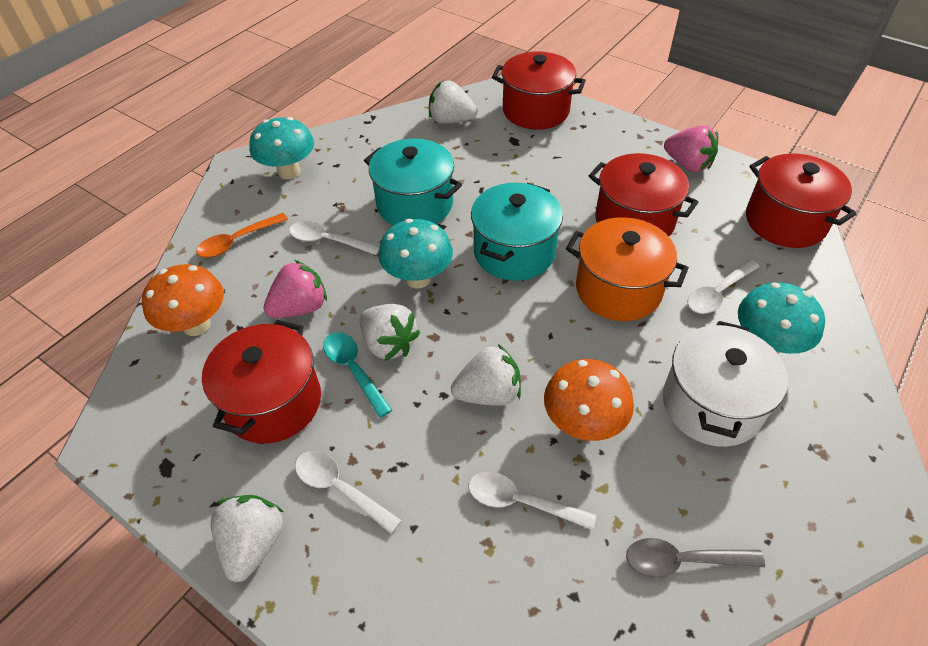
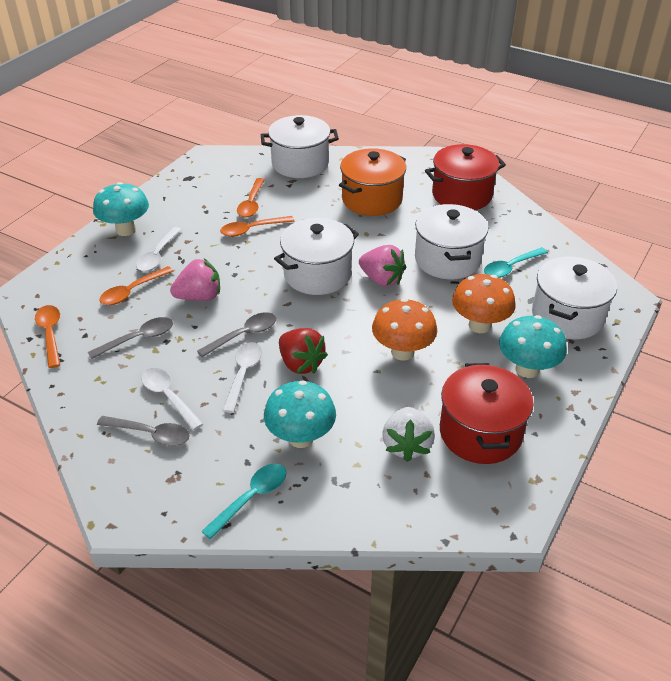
grey spoon: 1 -> 3
orange spoon: 1 -> 4
red pot: 4 -> 2
red strawberry: 0 -> 1
turquoise pot: 2 -> 0
turquoise spoon: 1 -> 2
white pot: 1 -> 4
white spoon: 4 -> 3
white strawberry: 4 -> 1

